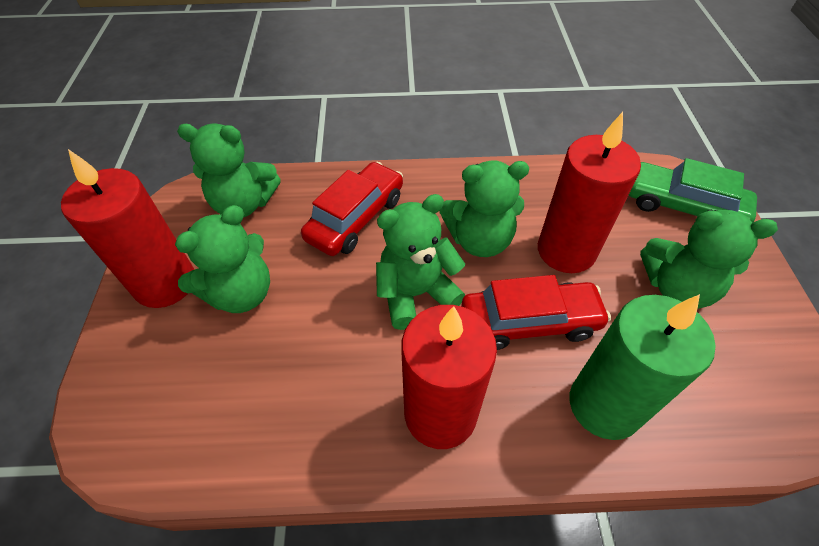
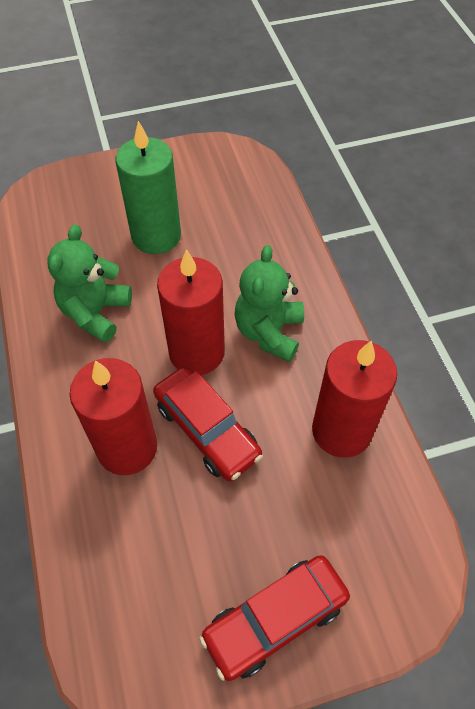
green car: 1 -> 0
green teddy bear: 5 -> 2

